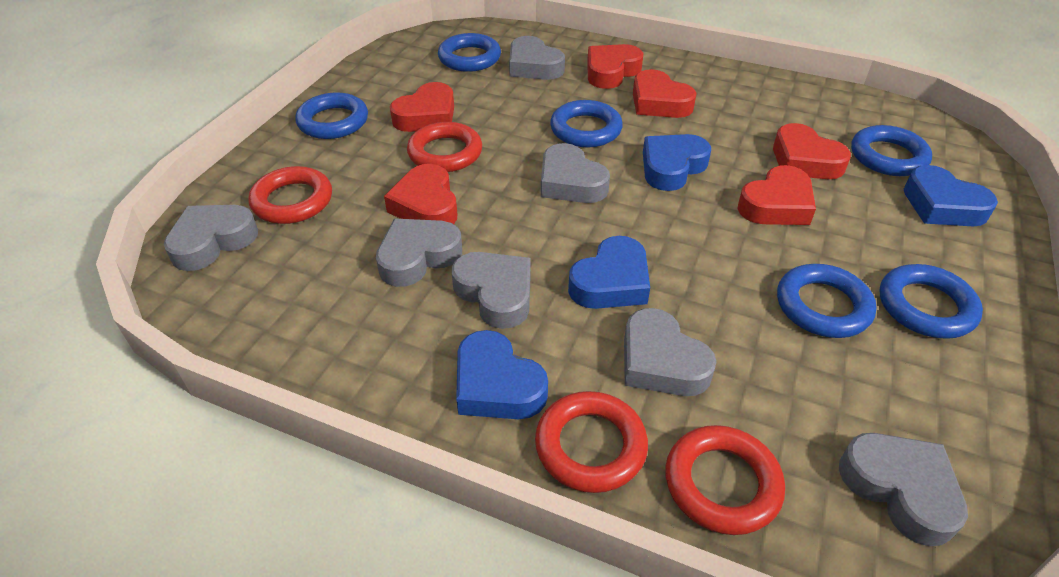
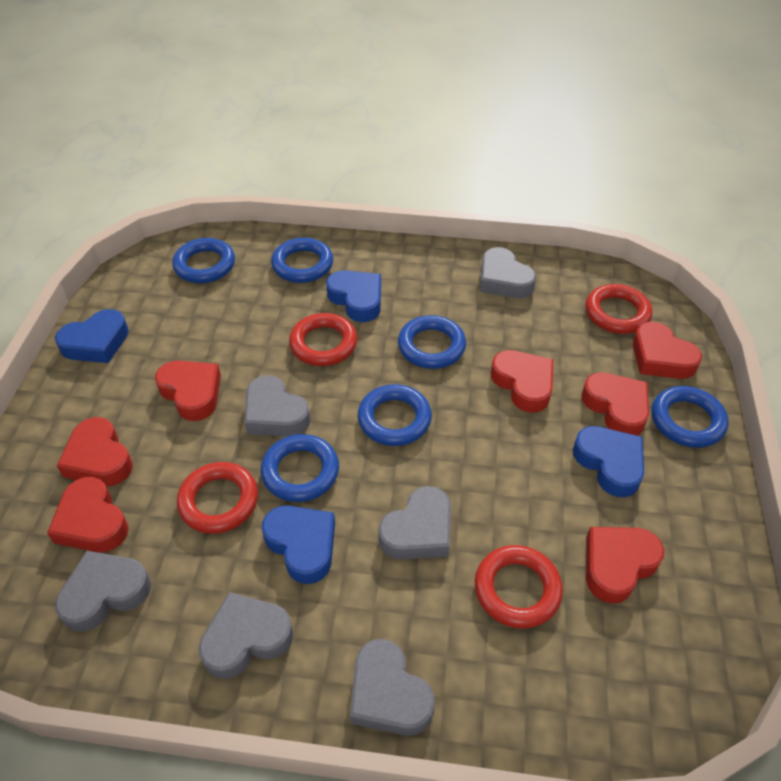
grey heart: 7 -> 6
red heart: 6 -> 7

